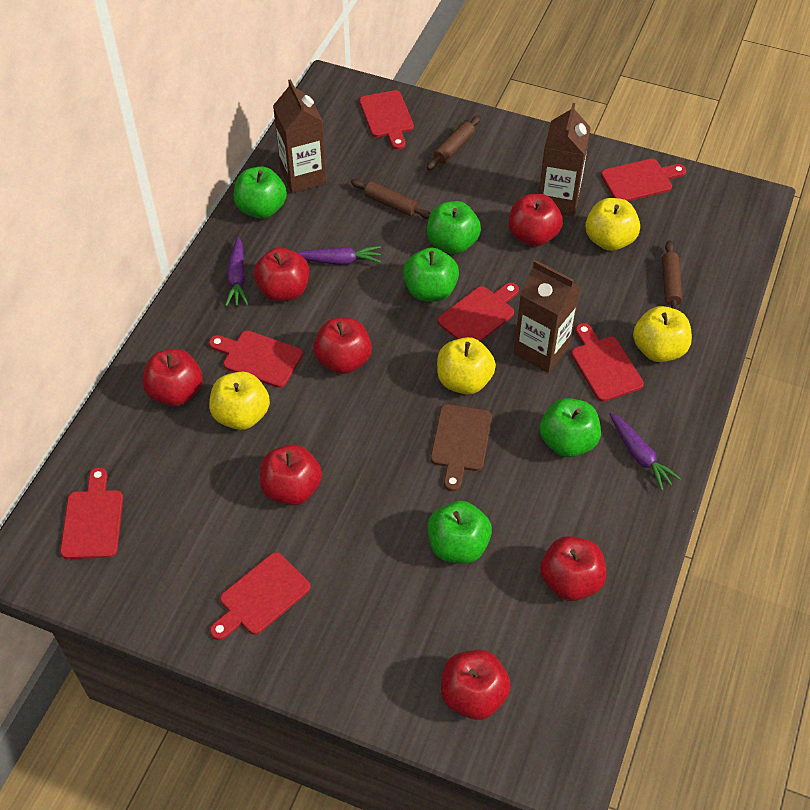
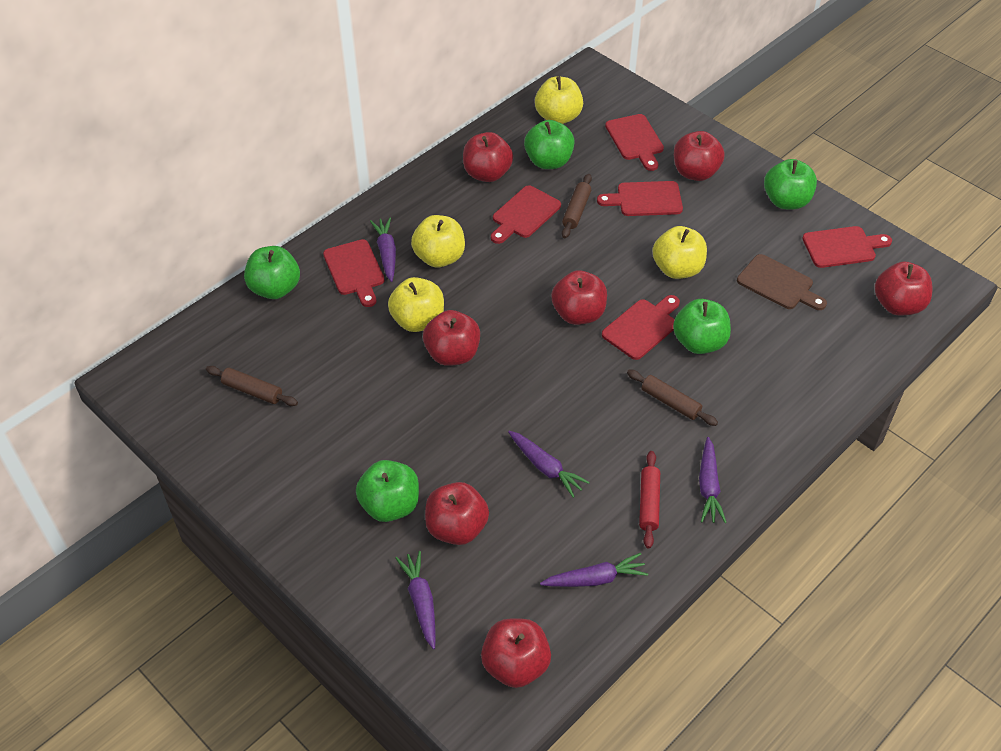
brown carton: 3 -> 0
purple carrot: 3 -> 5
red cutting board: 7 -> 6
red rolling pin: 0 -> 1

